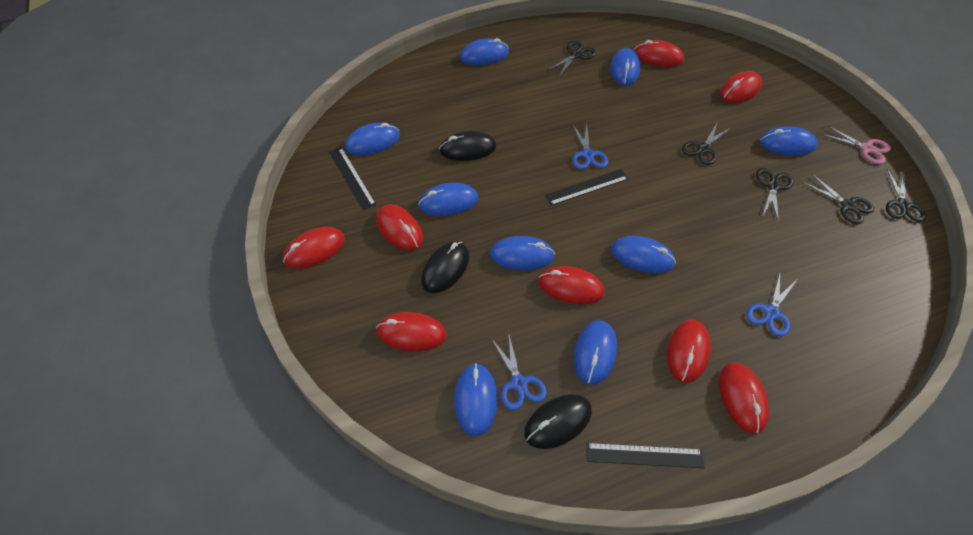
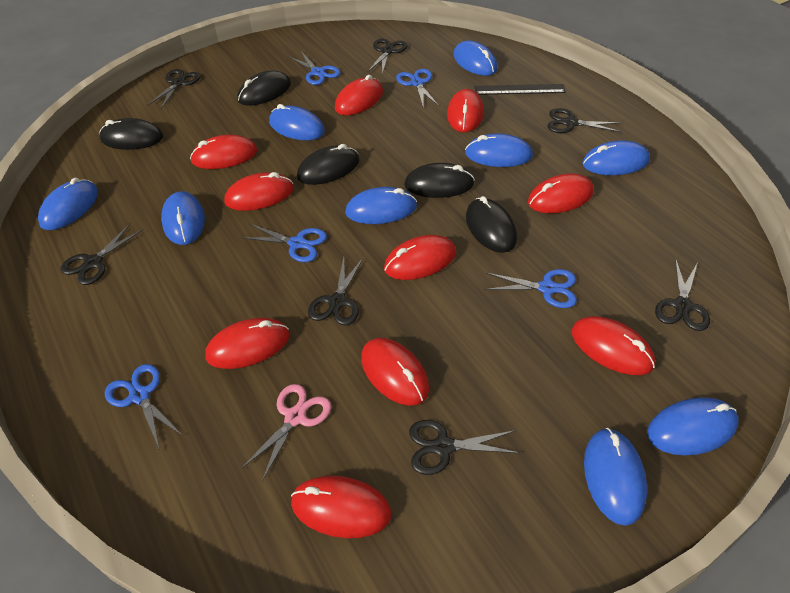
black mouse: 3 -> 5
black ruler: 3 -> 1
black scissors: 5 -> 7
blue scissors: 3 -> 5
red mouse: 8 -> 10

